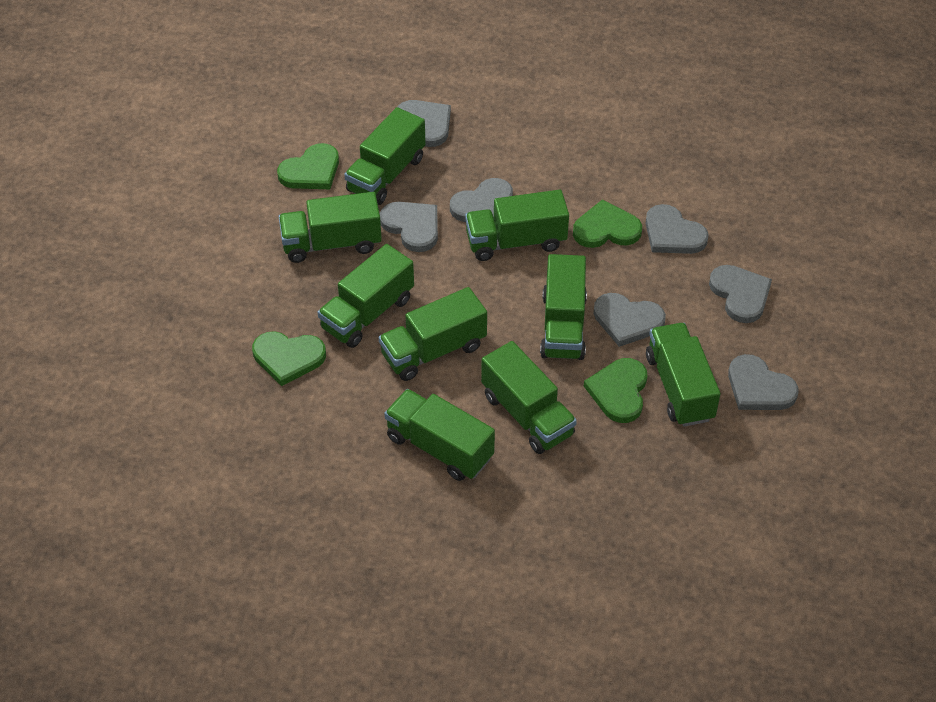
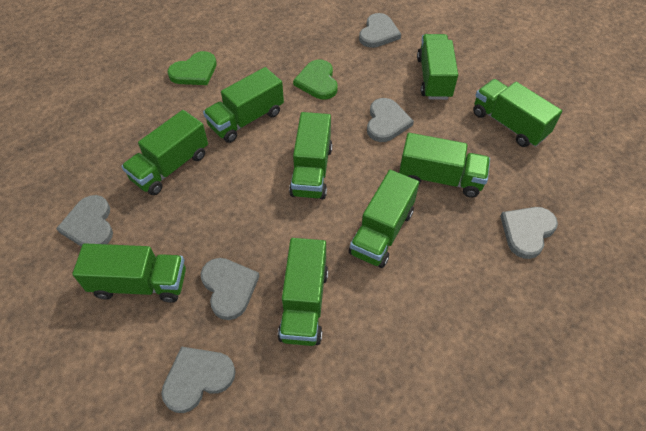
green heart: 4 -> 2
grey heart: 7 -> 6

